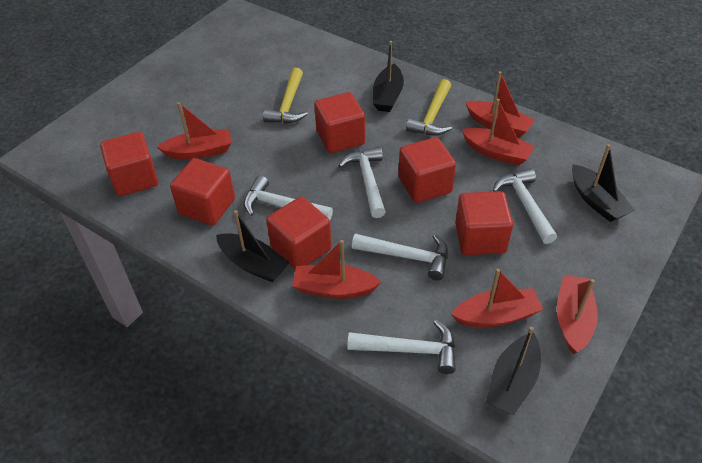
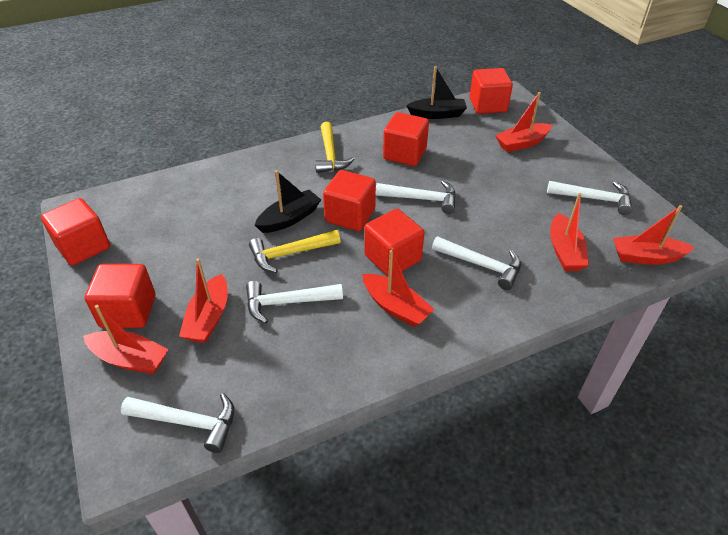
black boat: 4 -> 2

